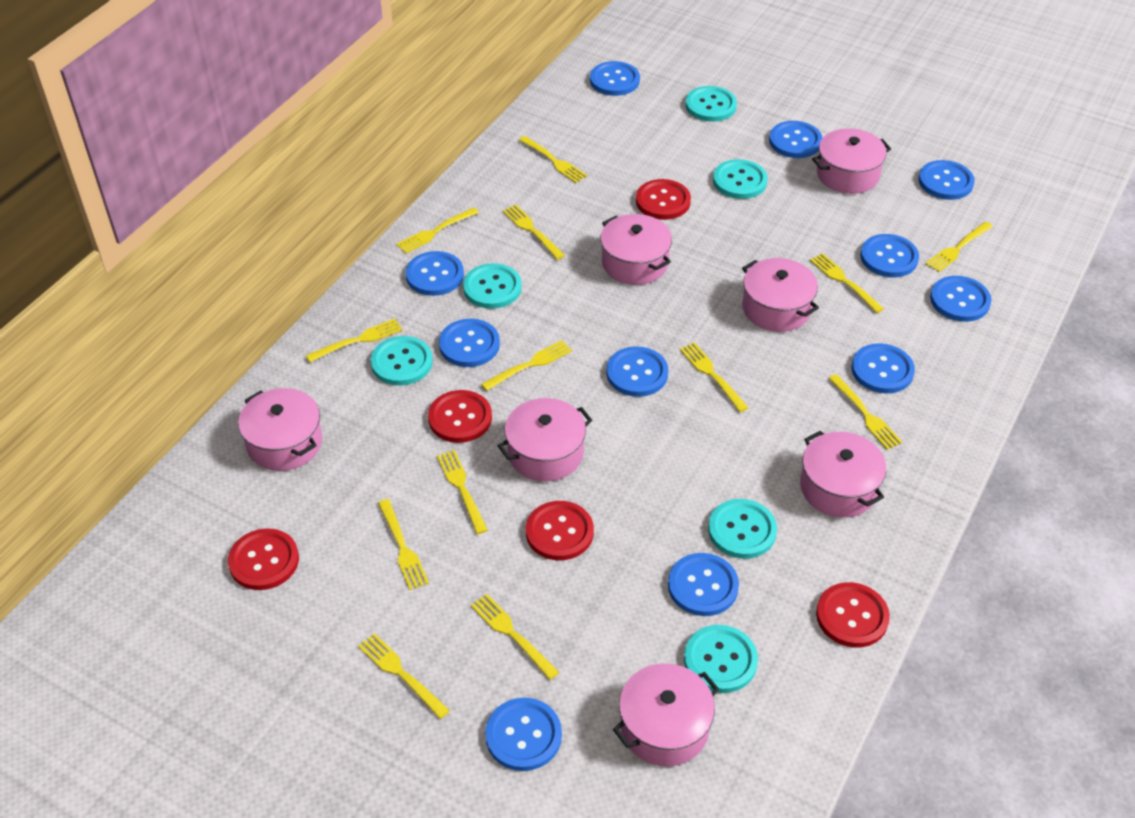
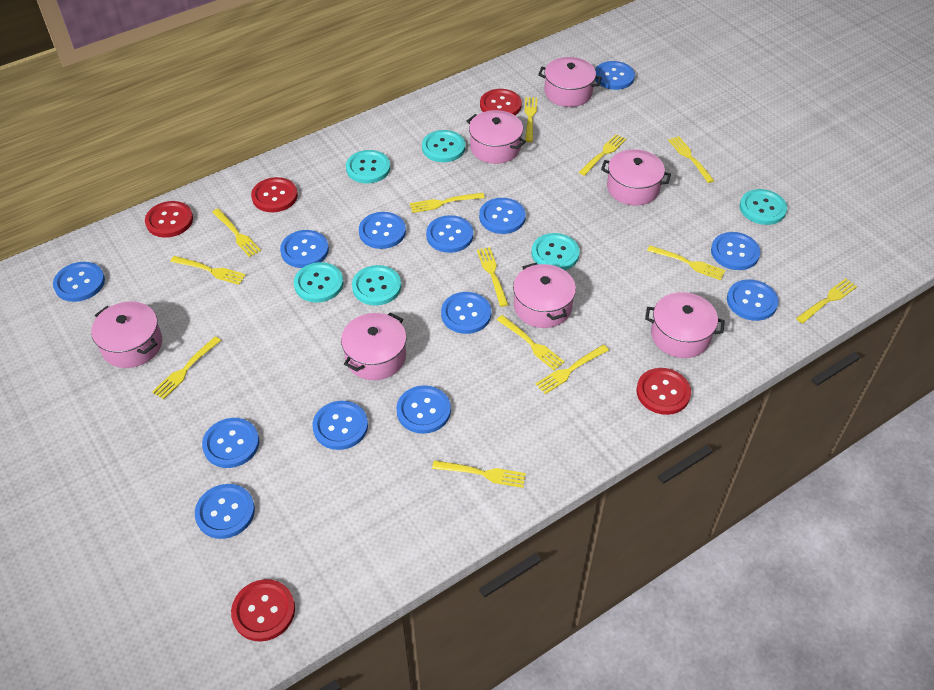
blue button: 11 -> 13

